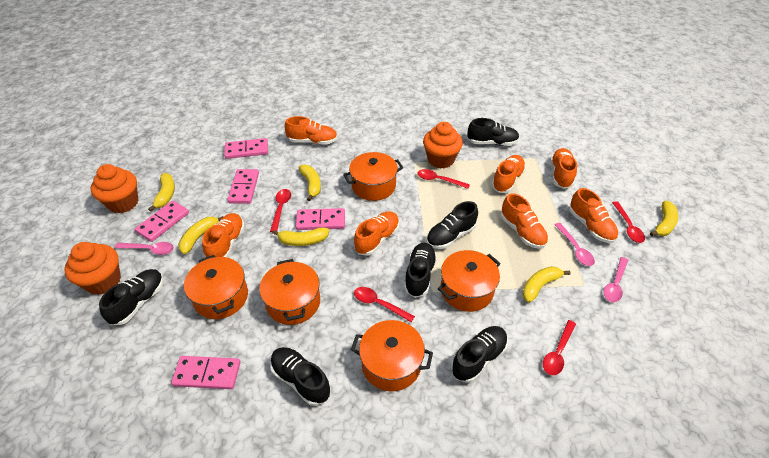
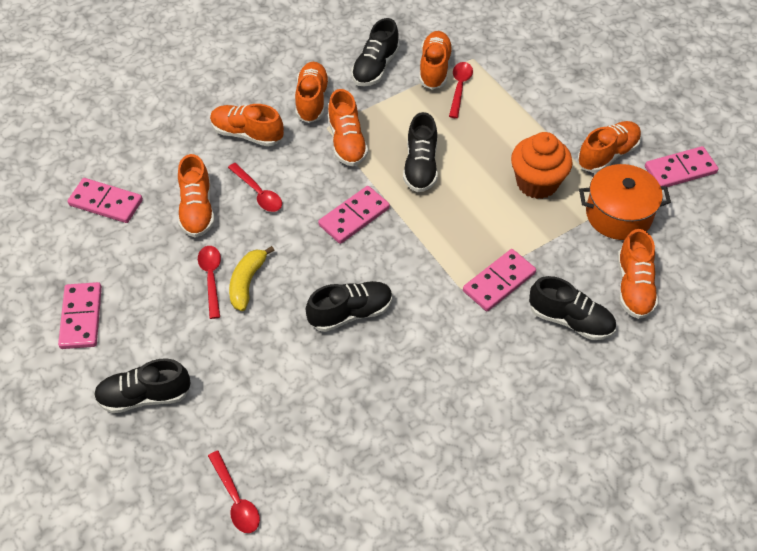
black shoe: 6 -> 5
orange cupcake: 3 -> 1
orange pot: 5 -> 1
pink spoon: 3 -> 0
red spoon: 5 -> 4
yellow banana: 6 -> 1

